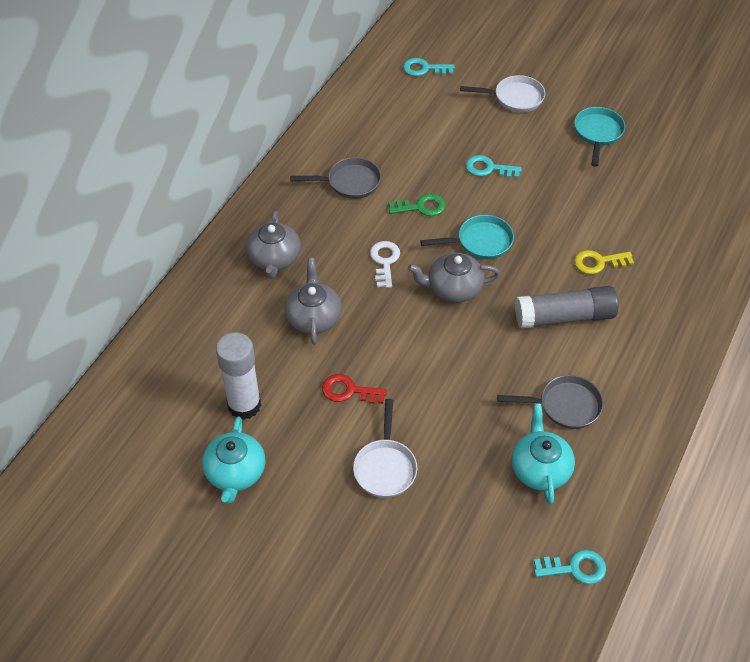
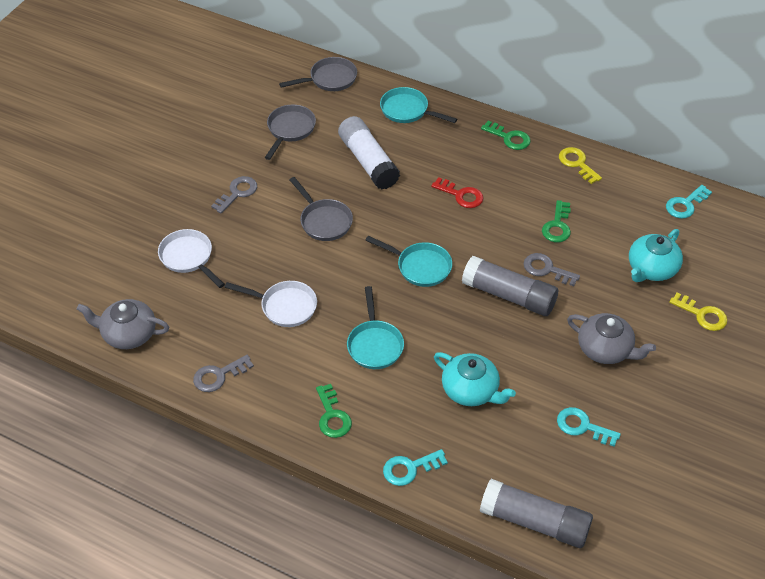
green key: 1 -> 3
grey glue stick: 1 -> 2
grey key: 0 -> 3
grey pan: 2 -> 3
grey teapot: 3 -> 2
turquoise pan: 2 -> 3
white key: 1 -> 0
yellow key: 1 -> 2

